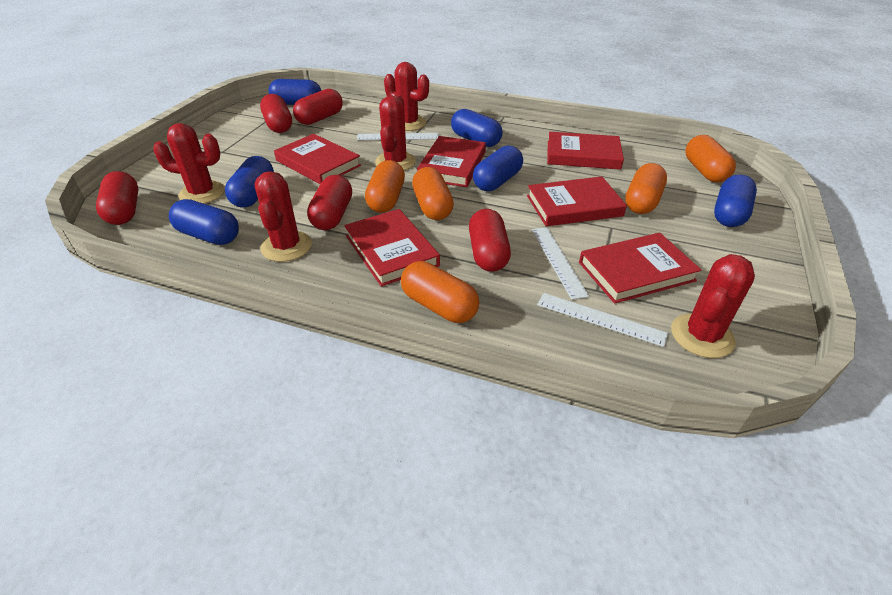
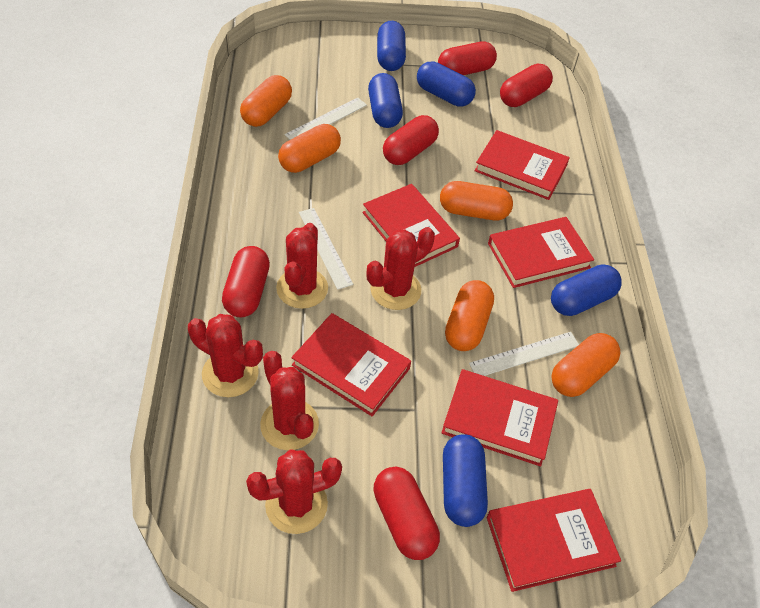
blue capsule: 6 -> 5

